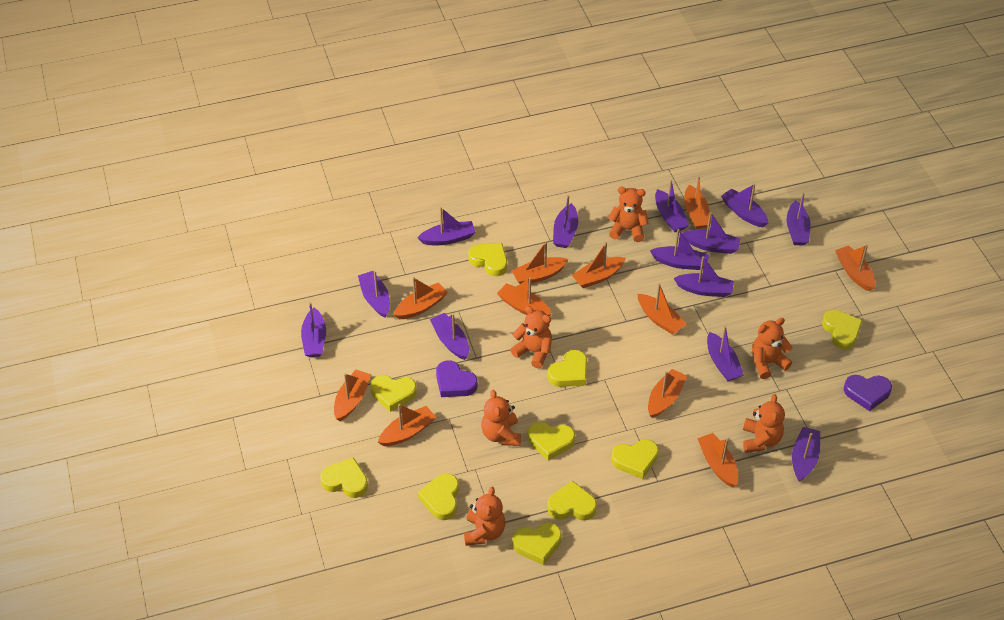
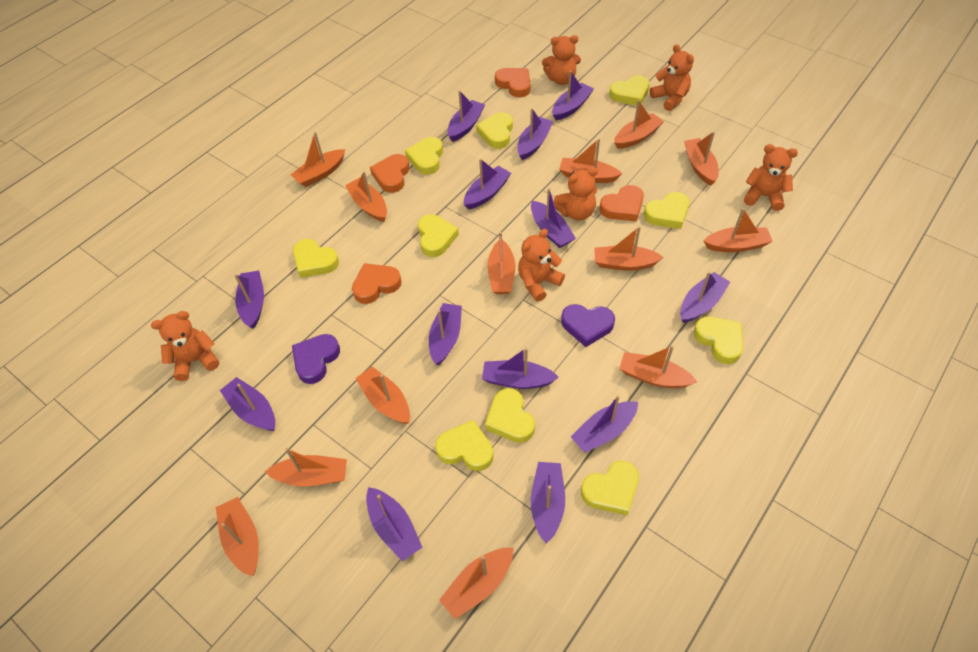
orange boat: 11 -> 13
orange heart: 0 -> 4

